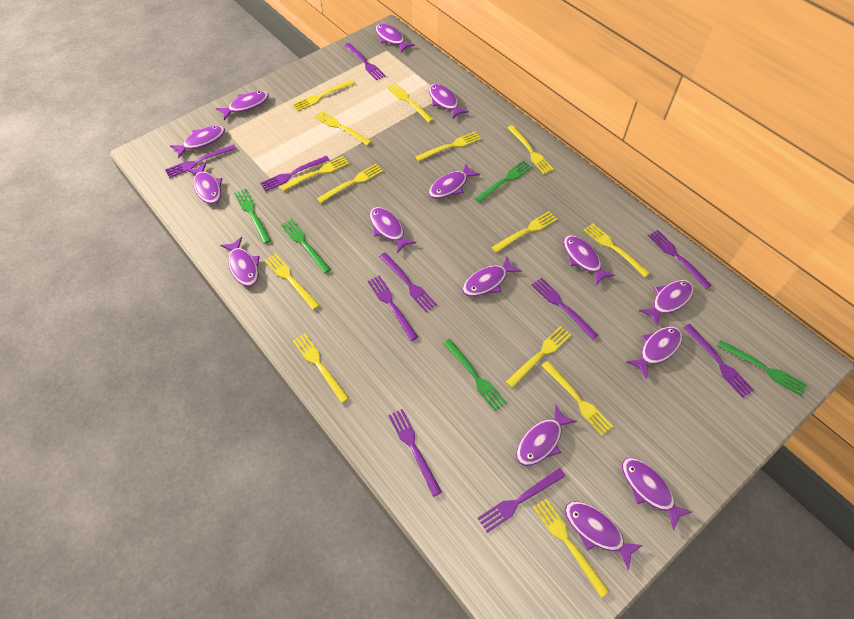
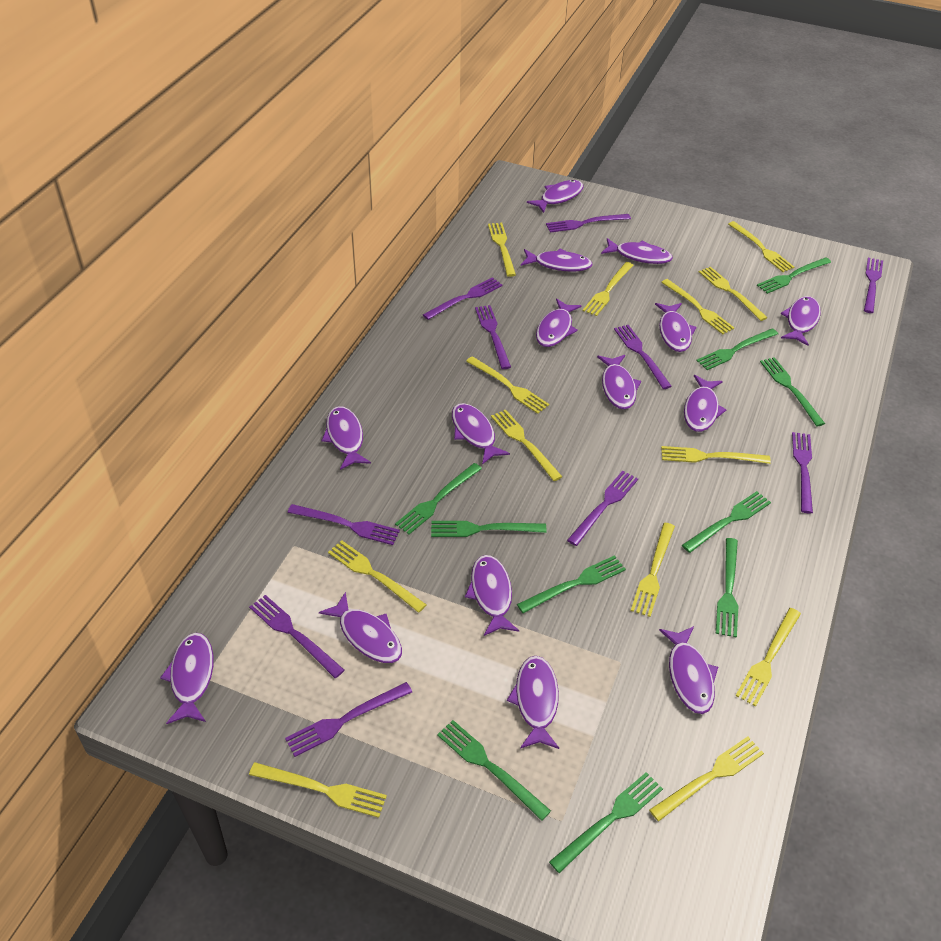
green fork: 5 -> 10
yellow fork: 14 -> 13

